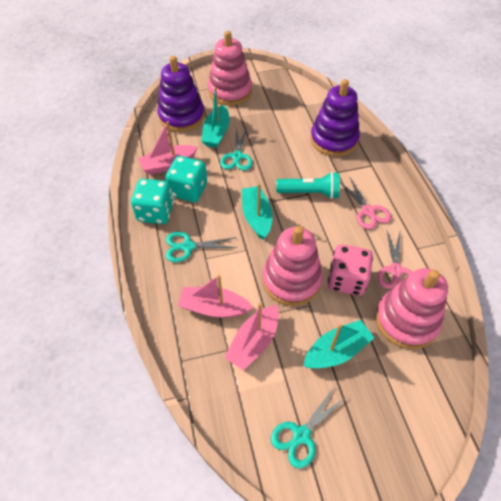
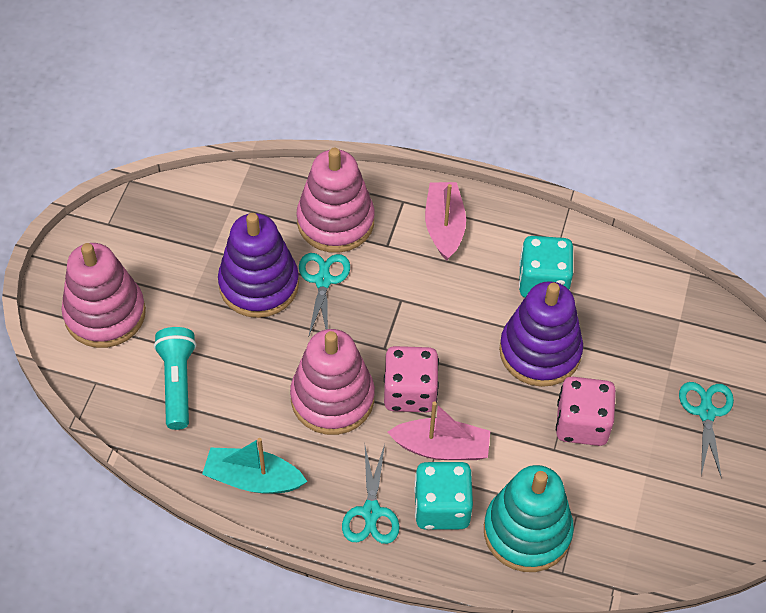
pink boat: 3 -> 2
pink dice: 1 -> 2
pink scissors: 2 -> 0
turquoise boat: 3 -> 1
turquoise stacking toy: 0 -> 1

